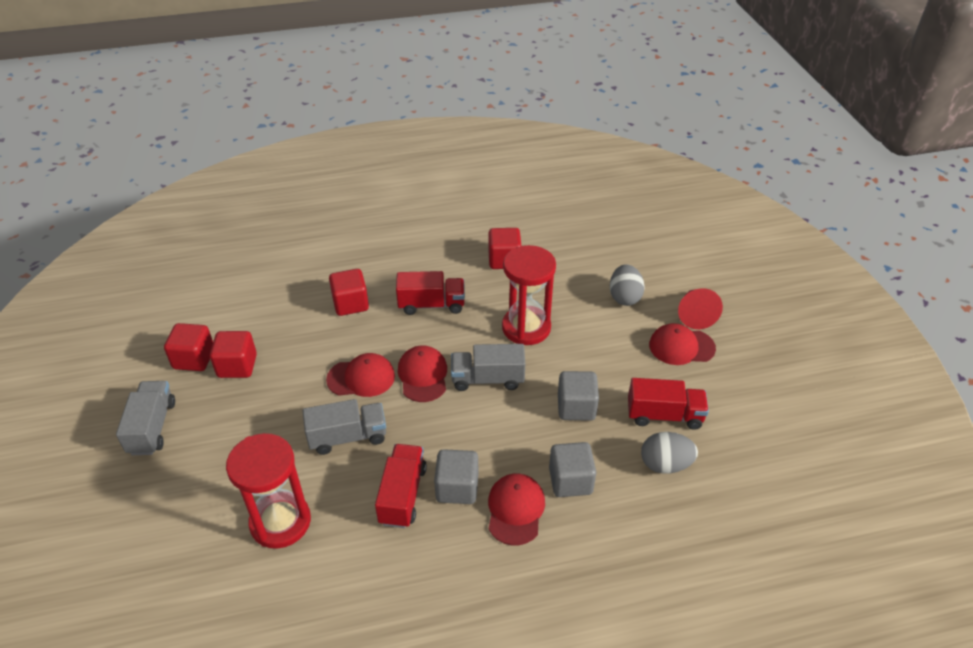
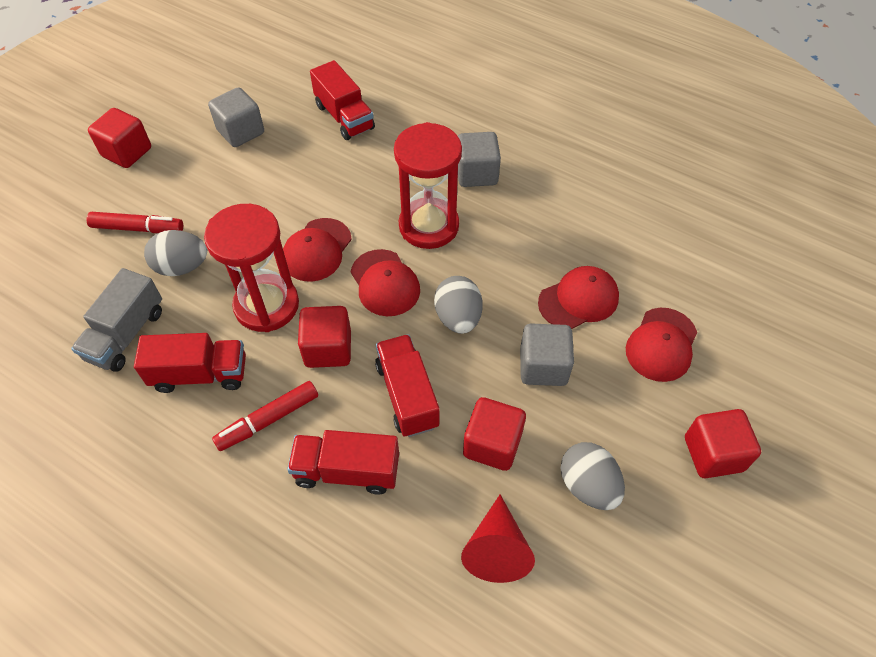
grey egg: 2 -> 3
grey truck: 3 -> 1
red marker: 0 -> 2
red truck: 3 -> 4

